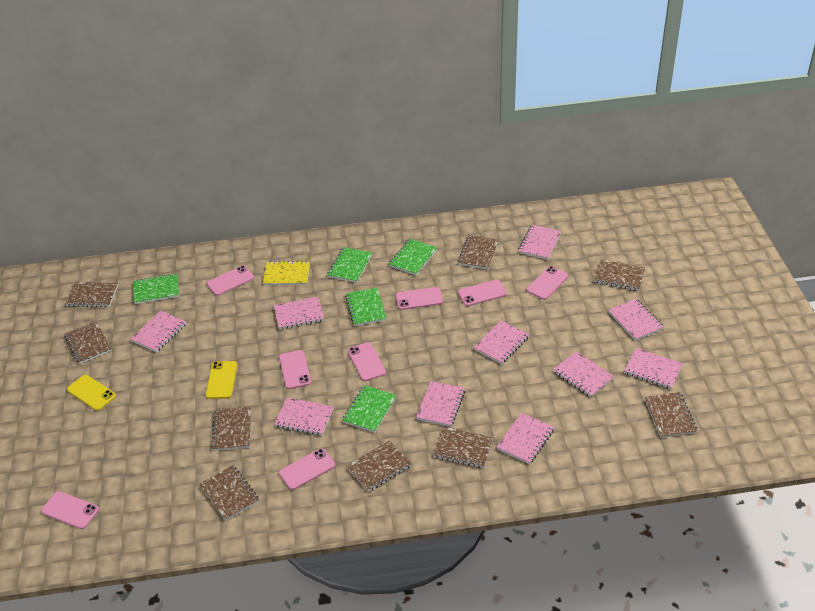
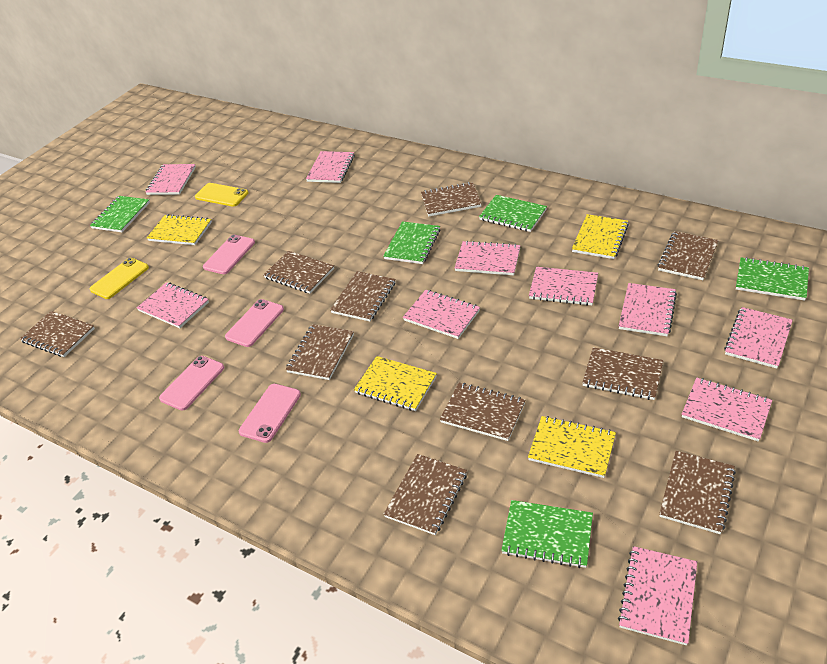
brown notebook: 9 -> 10
pink phone: 8 -> 4
yellow notebook: 1 -> 4

